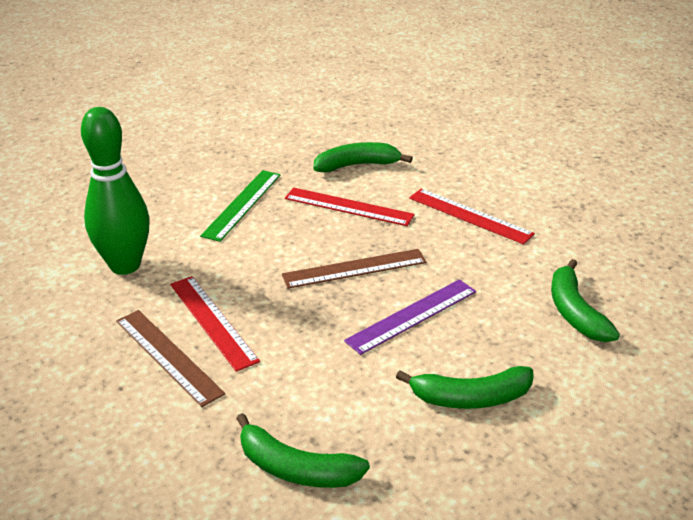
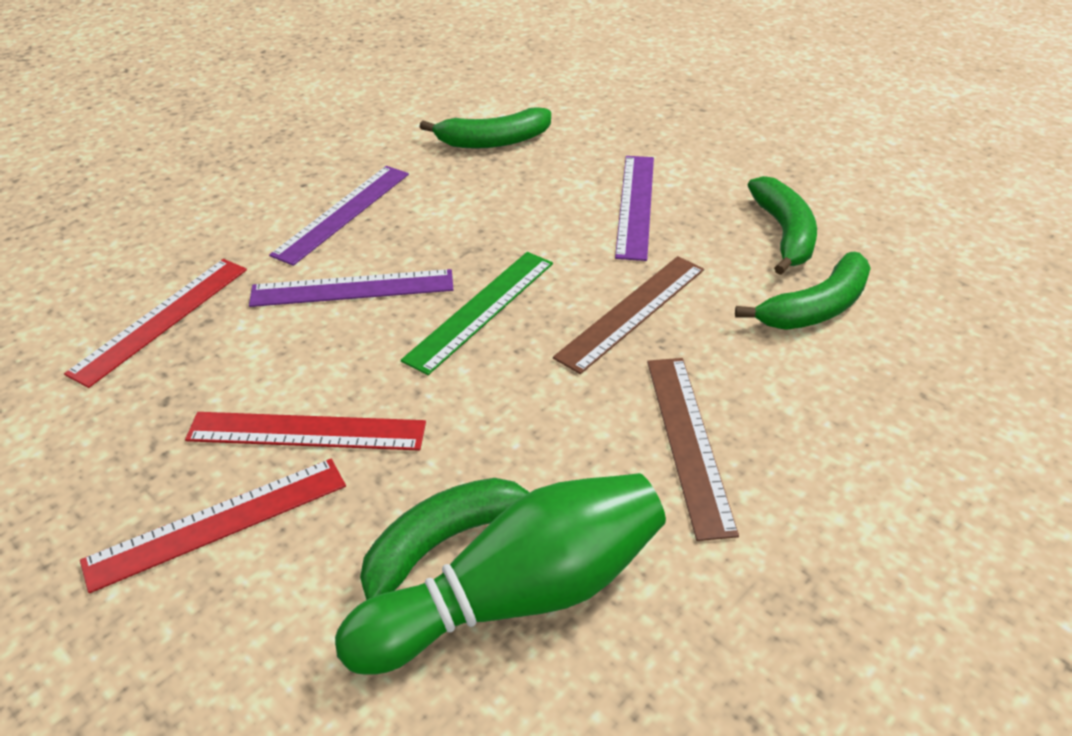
purple ruler: 1 -> 3

